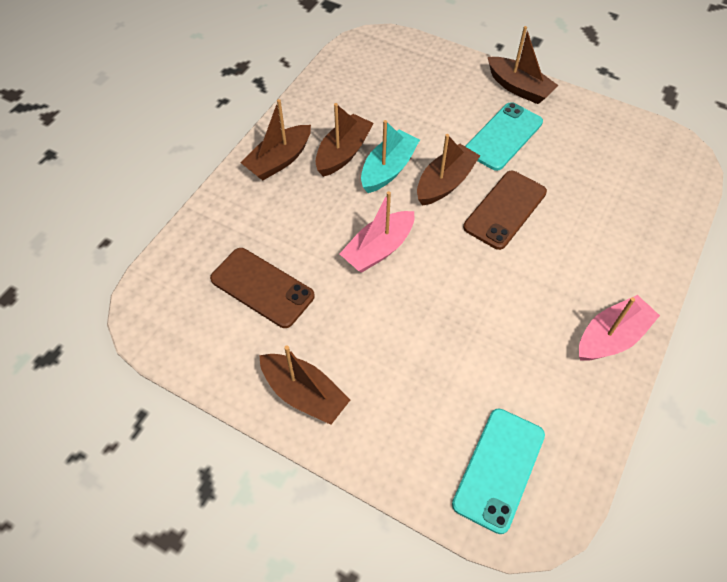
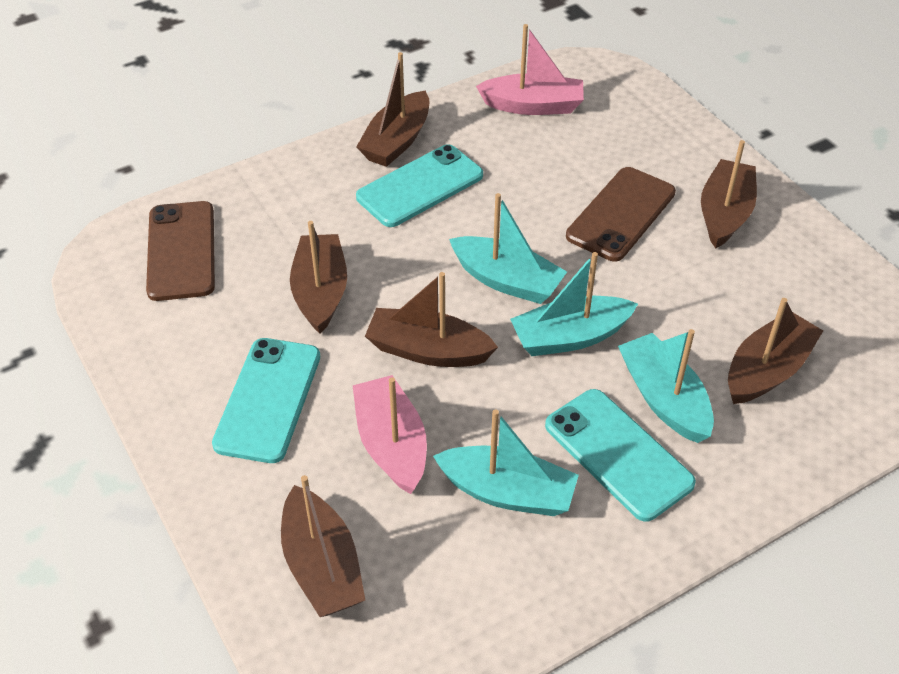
brown boat: 5 -> 6
turquoise boat: 1 -> 4
turquoise phone: 2 -> 3

